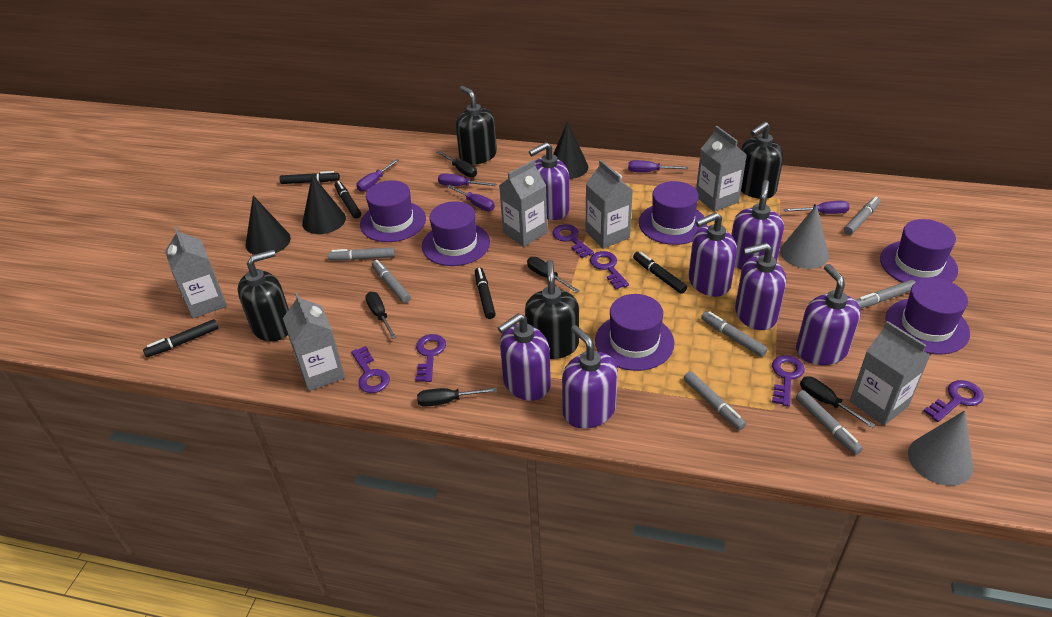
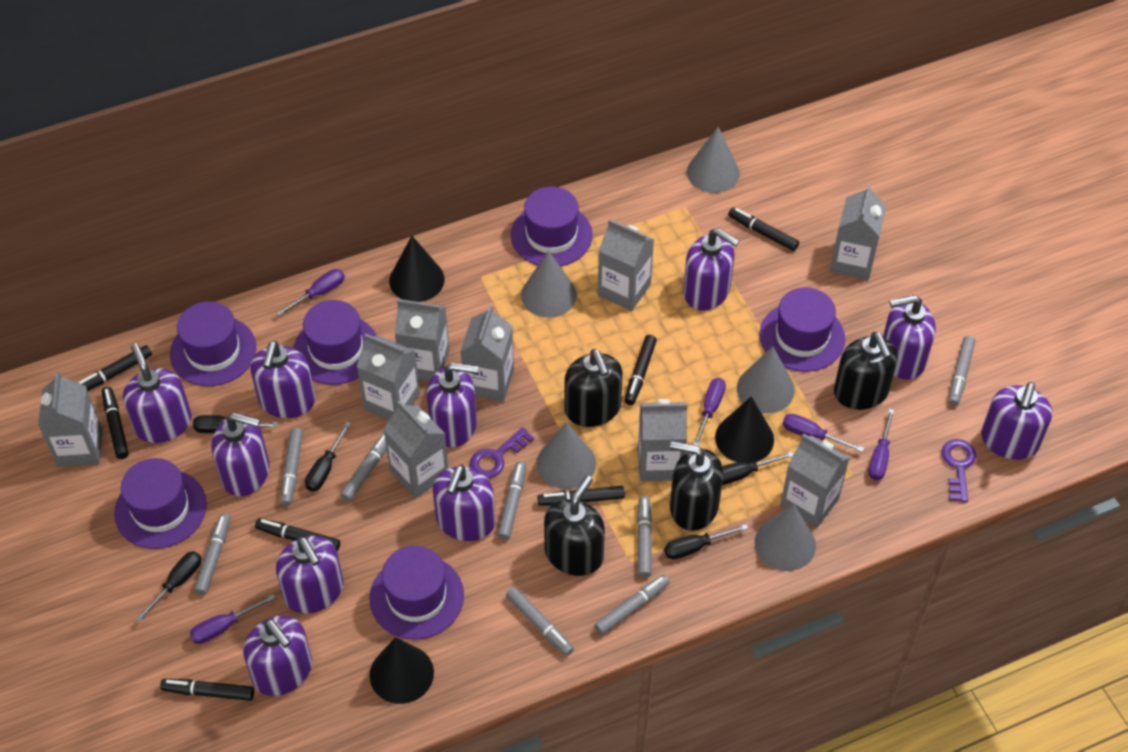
black marker: 5 -> 7
grey carton: 6 -> 9
grey cone: 2 -> 5
grey marker: 7 -> 8
purple key: 6 -> 2
purple soap dispenser: 7 -> 10

